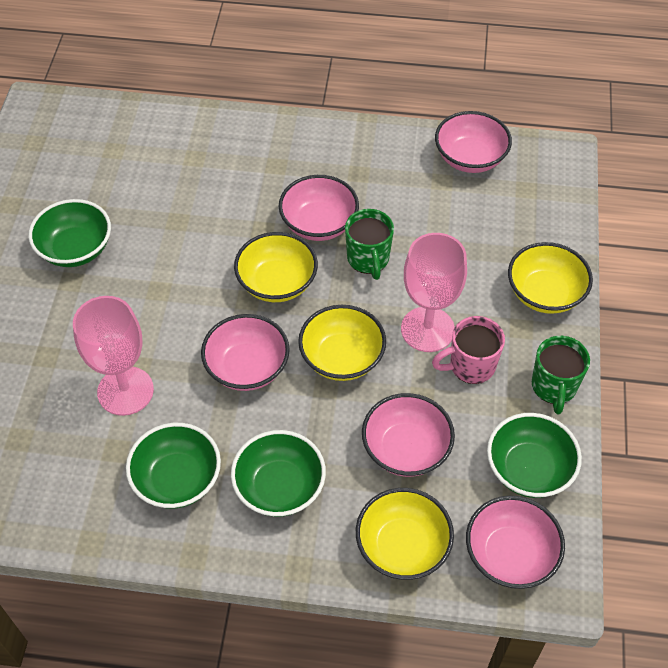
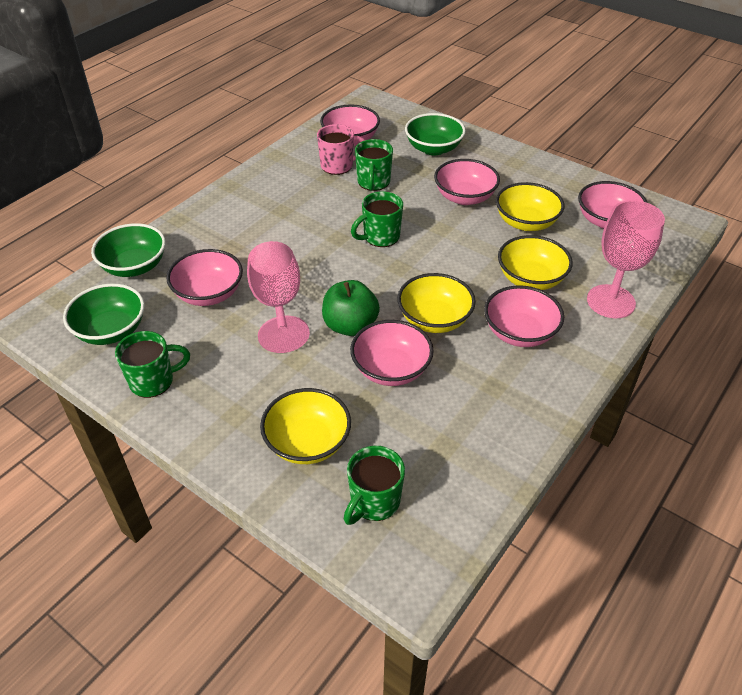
green apple: 0 -> 1
green bowl: 4 -> 3
green mug: 2 -> 4
pink bowl: 5 -> 6

